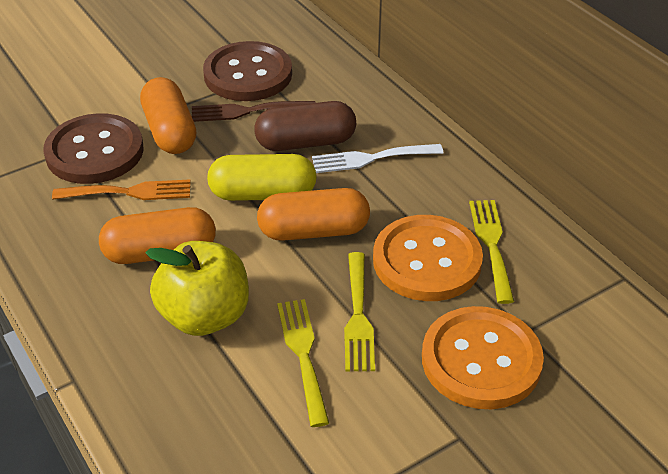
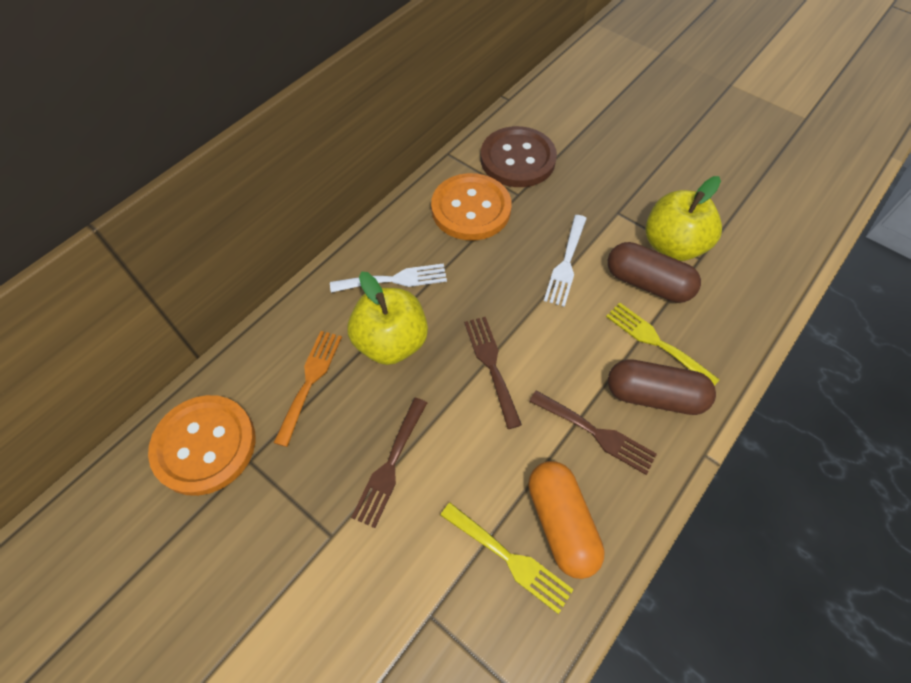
brown button: 2 -> 1
brown capsule: 1 -> 2
brown fork: 1 -> 3
orange capsule: 3 -> 1
white fork: 1 -> 2
yellow apple: 1 -> 2
yellow capsule: 1 -> 0
yellow fork: 3 -> 2

